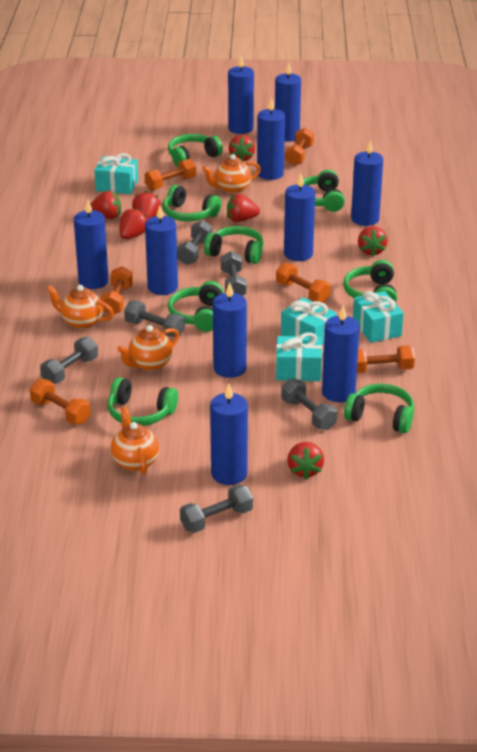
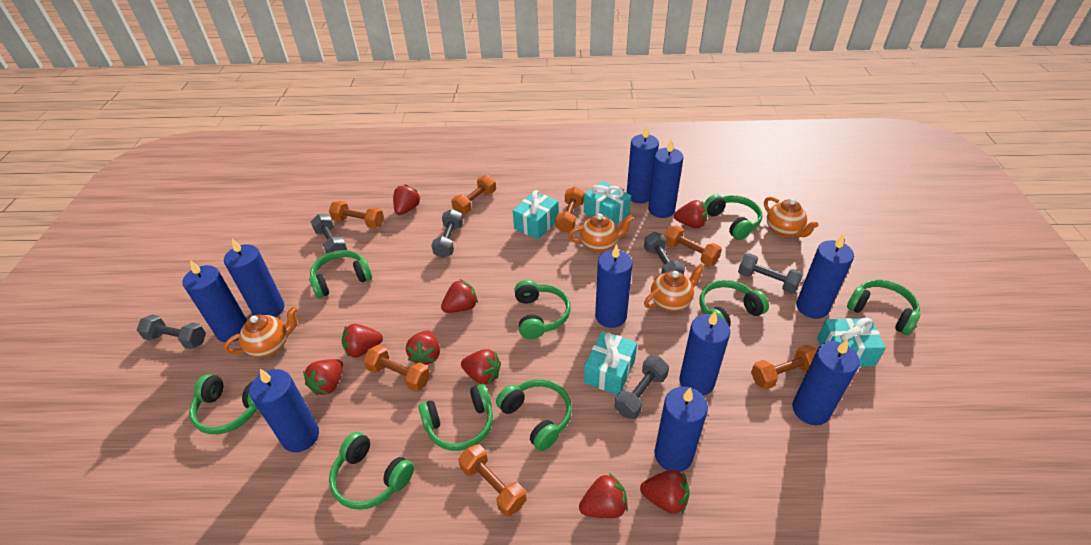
green headphones: 8 -> 9
orange dumbbell: 6 -> 7
red strawberry: 7 -> 9

